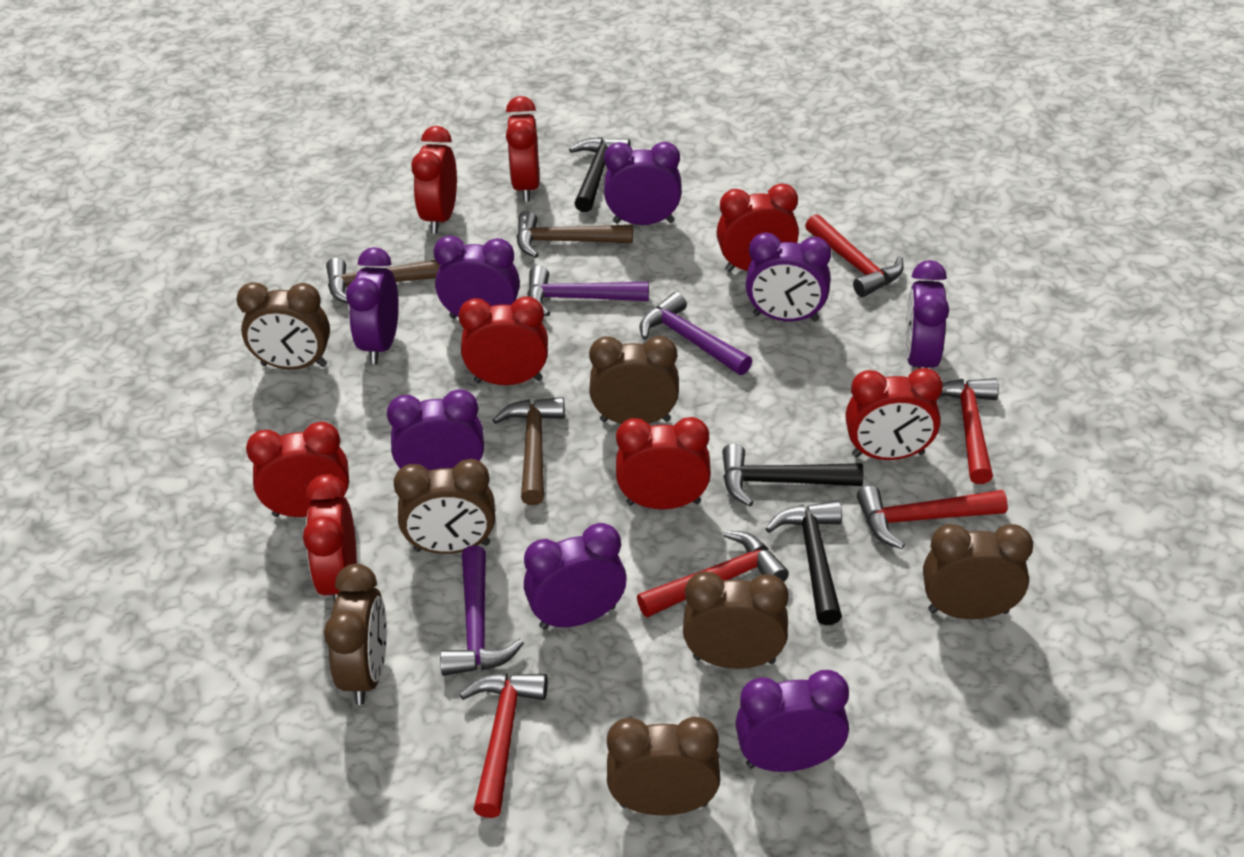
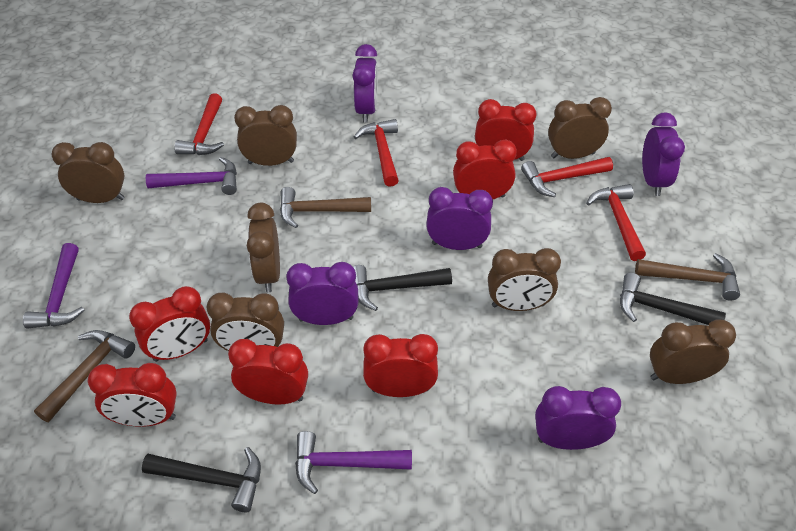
purple clock: 8 -> 5
red clock: 8 -> 6
red hammer: 5 -> 4

